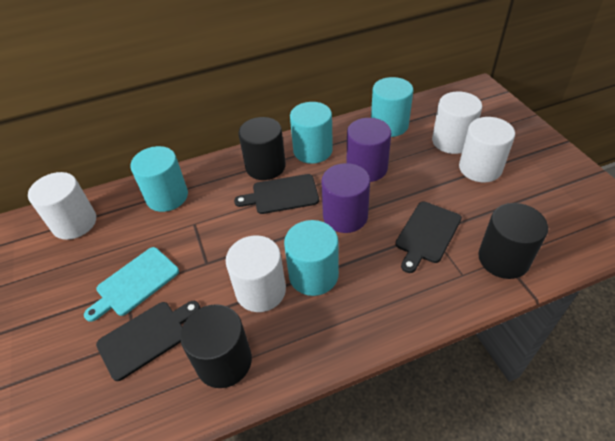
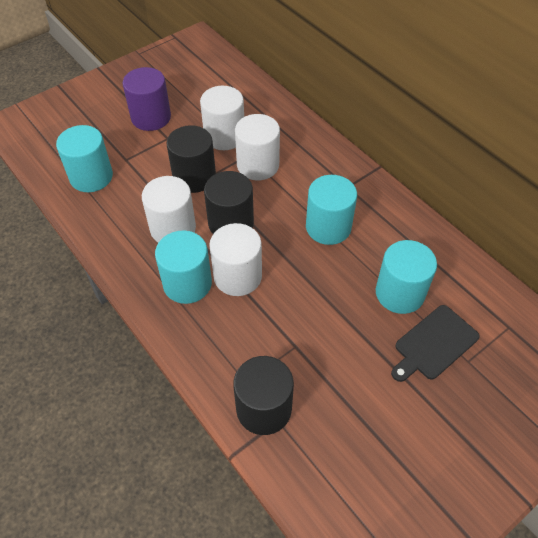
black cutting board: 3 -> 1
purple cylinder: 2 -> 1
turquoise cutting board: 1 -> 0

